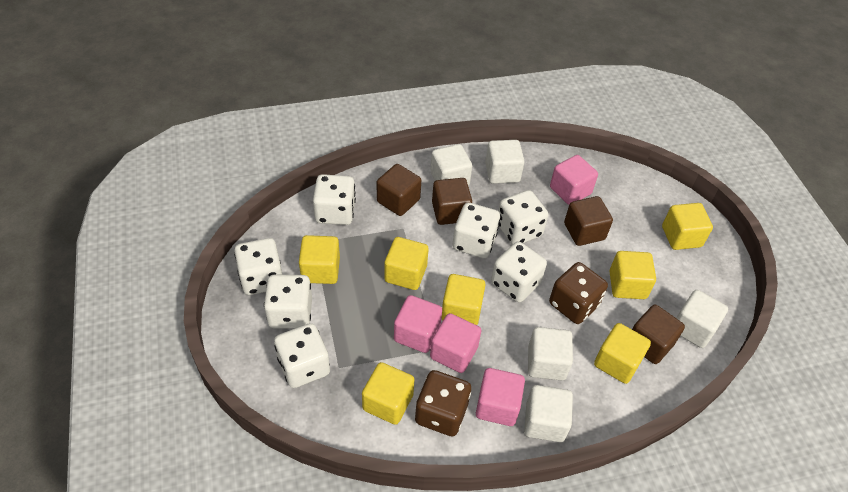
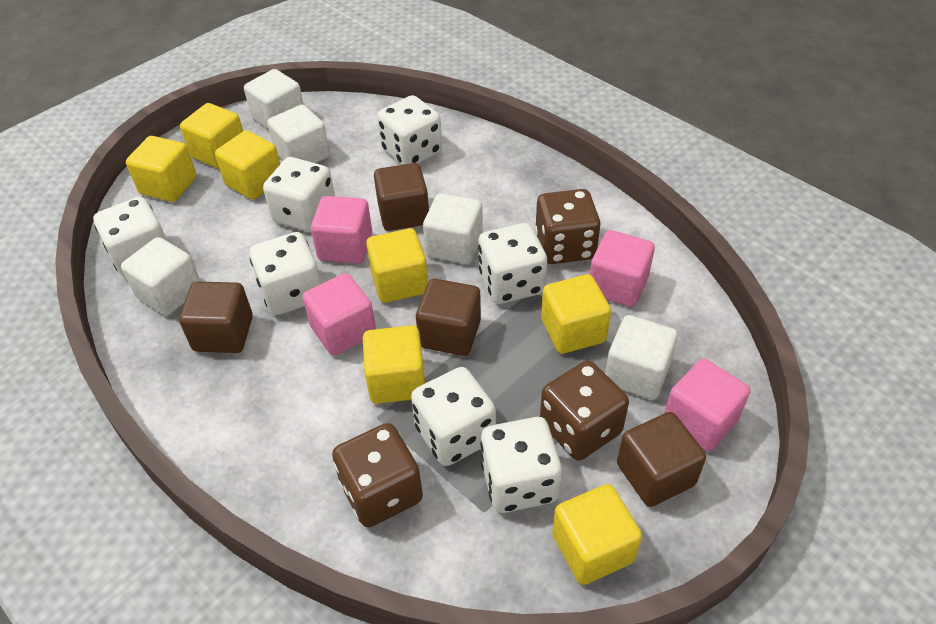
brown dice: 2 -> 3

